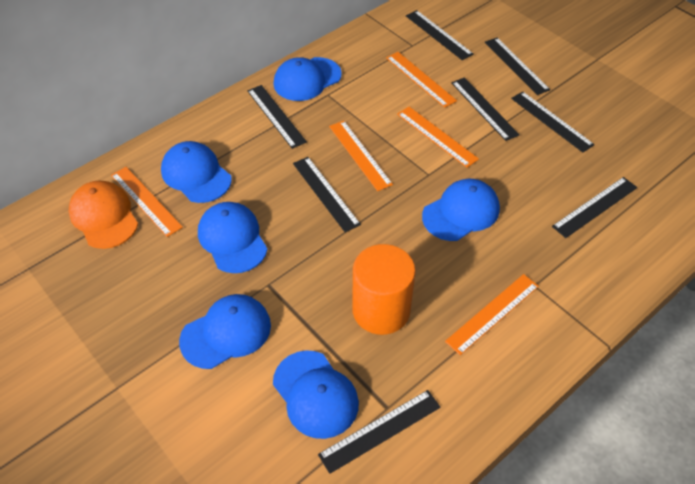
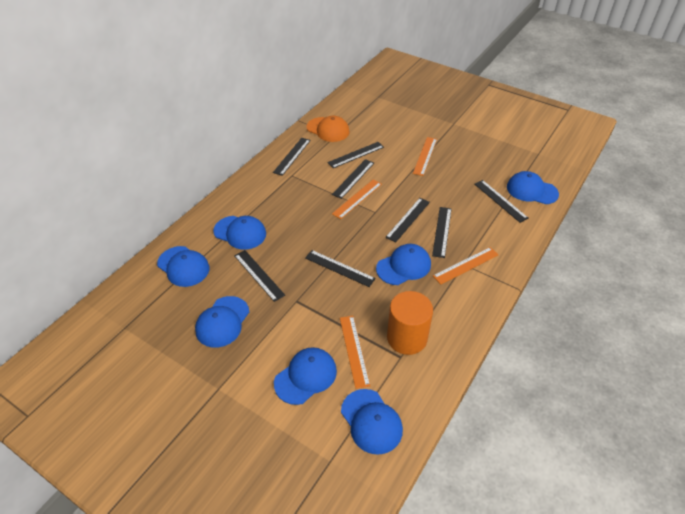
blue cap: 6 -> 7
orange ruler: 5 -> 4

